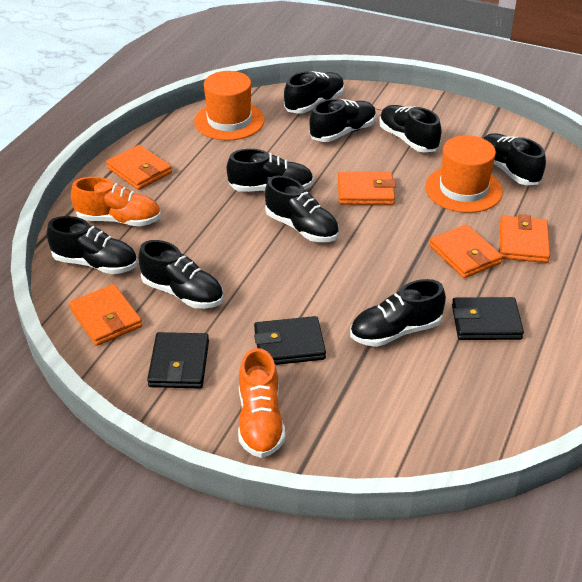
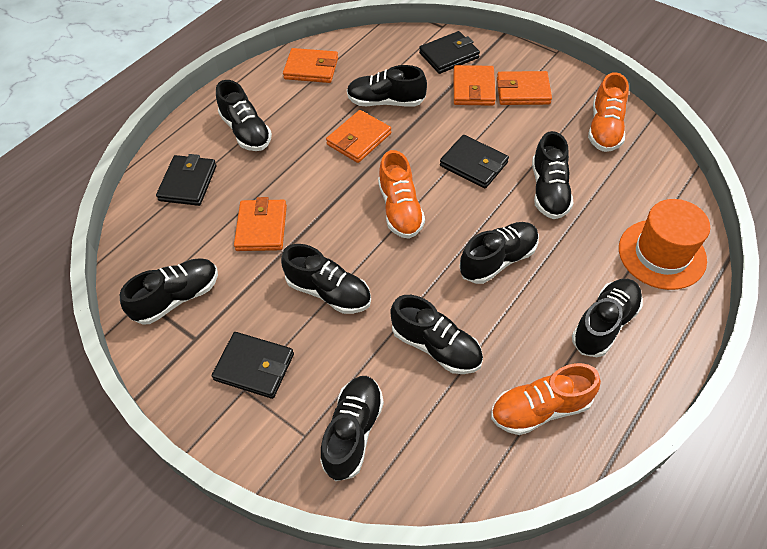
black wallet: 3 -> 4
orange hat: 2 -> 1
orange shoe: 2 -> 3

